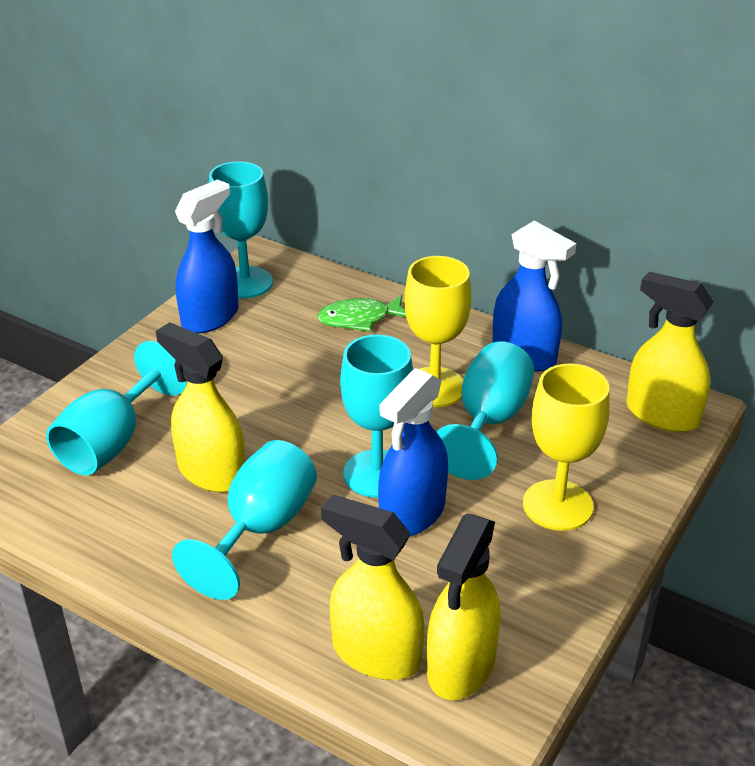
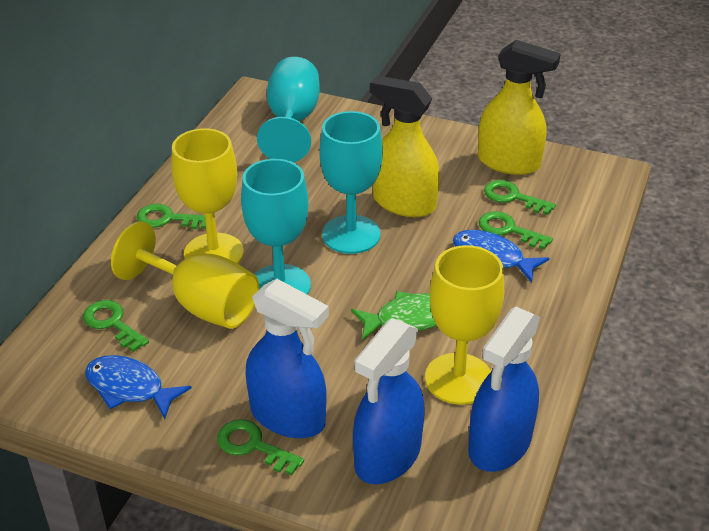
blue fish: 0 -> 2
green key: 0 -> 5
turquoise goblet: 5 -> 3
yellow goblet: 2 -> 3
yellow spray bottle: 4 -> 2

